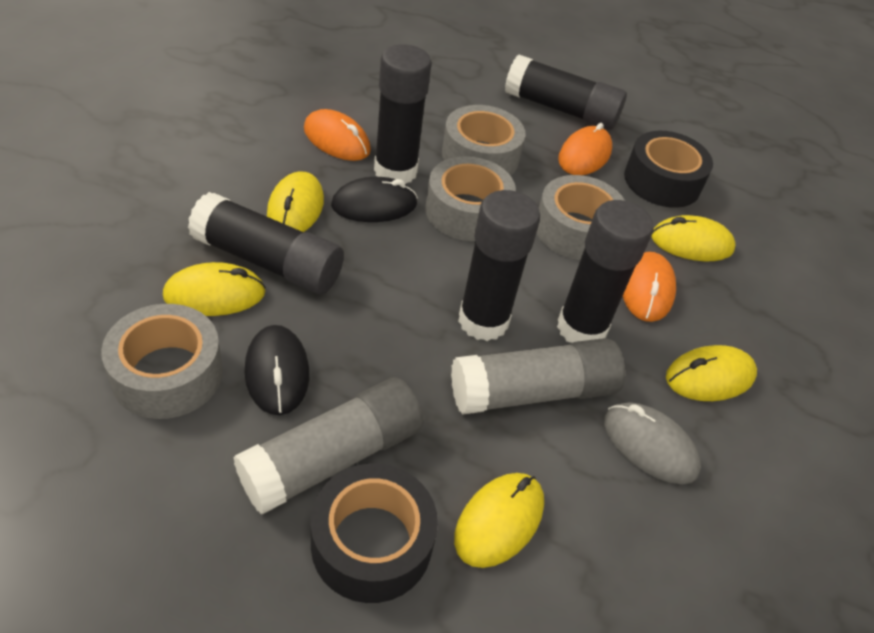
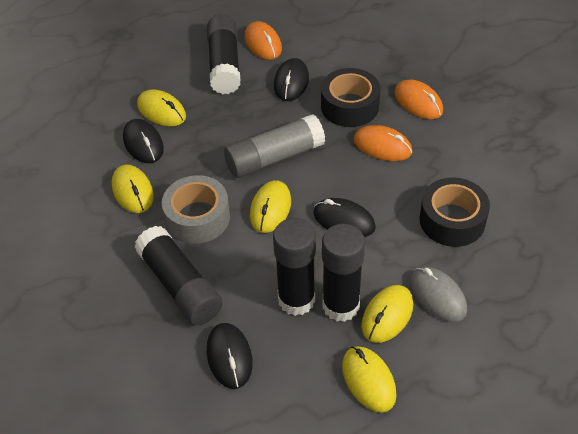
black glue stick: 5 -> 4
black mouse: 2 -> 4
grey glue stick: 2 -> 1
grey tape: 4 -> 1

